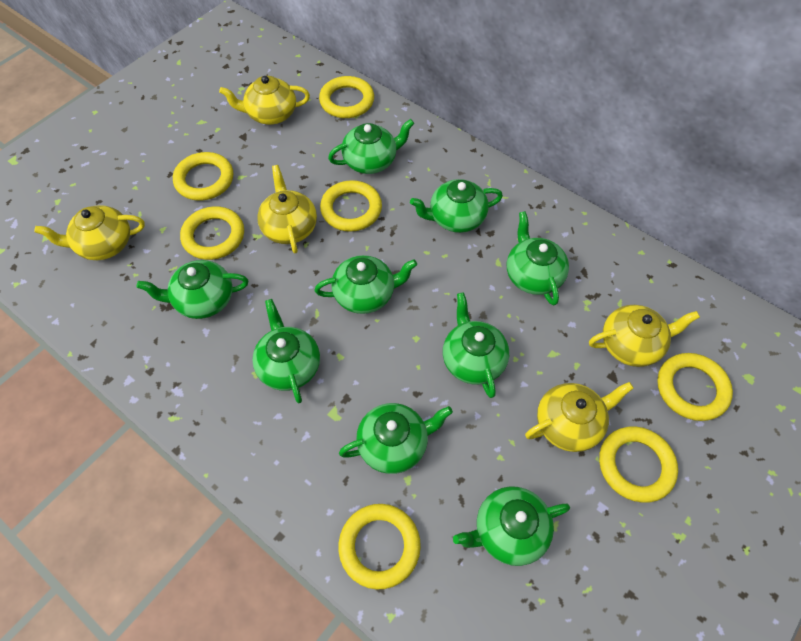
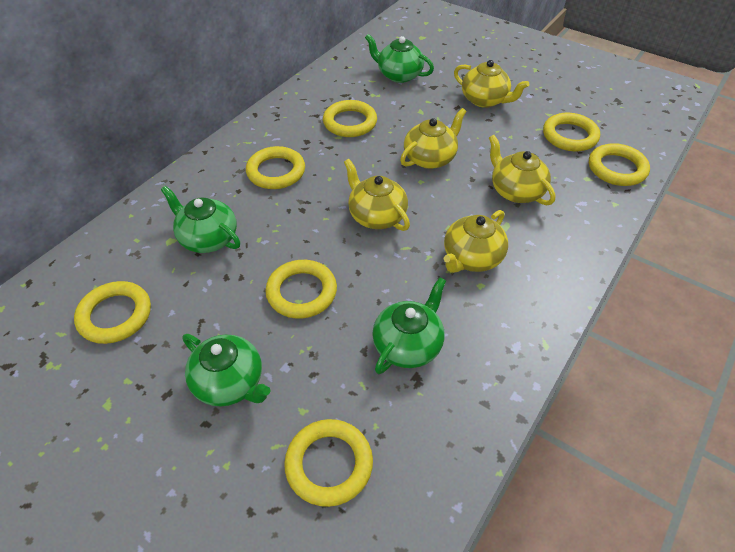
green teapot: 9 -> 4

